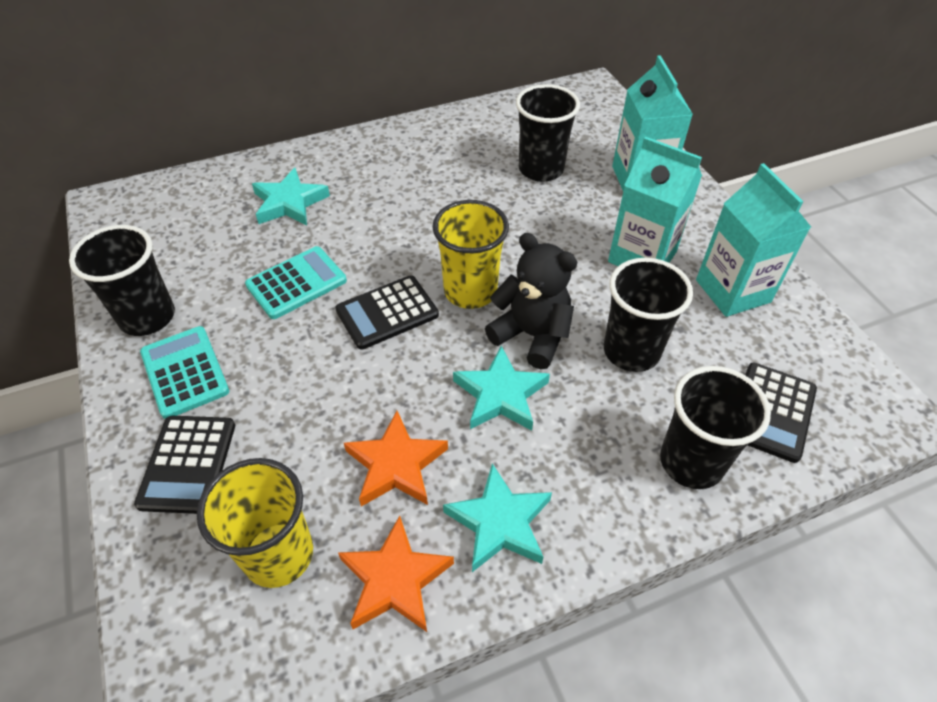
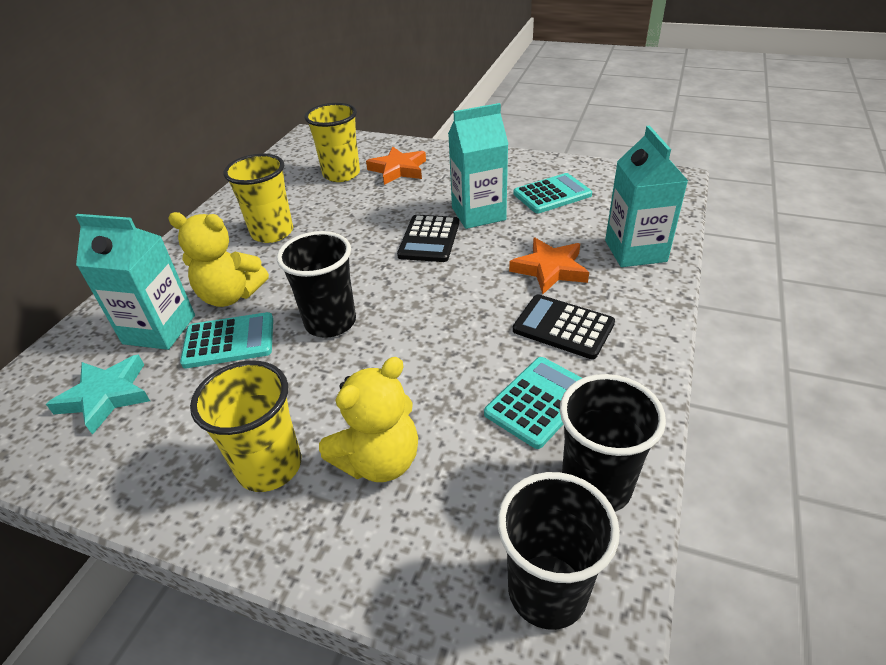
black calculator: 3 -> 2
black cup: 4 -> 3
black teddy bear: 1 -> 0
turquoise calculator: 2 -> 3
turquoise star: 3 -> 1
yellow cup: 2 -> 3
yellow teddy bear: 0 -> 2

